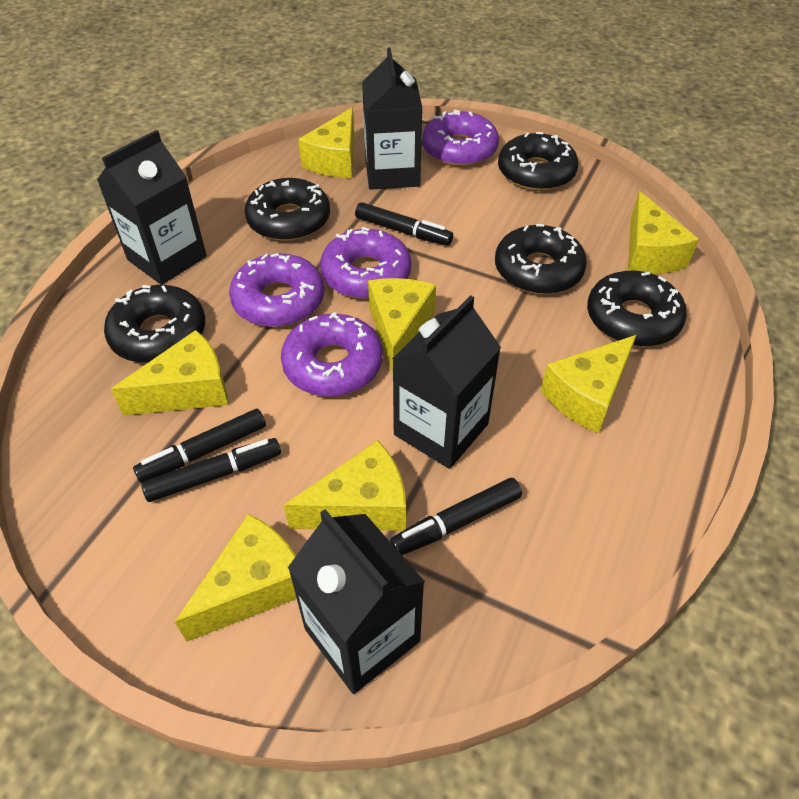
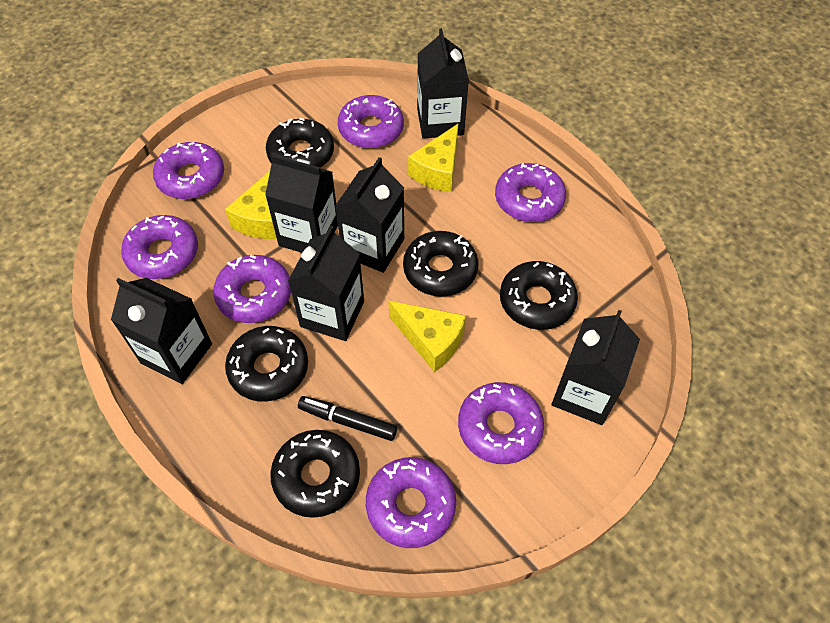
black carton: 4 -> 6
black marker: 4 -> 1
purple donut: 4 -> 7
yellow cheese: 7 -> 3

